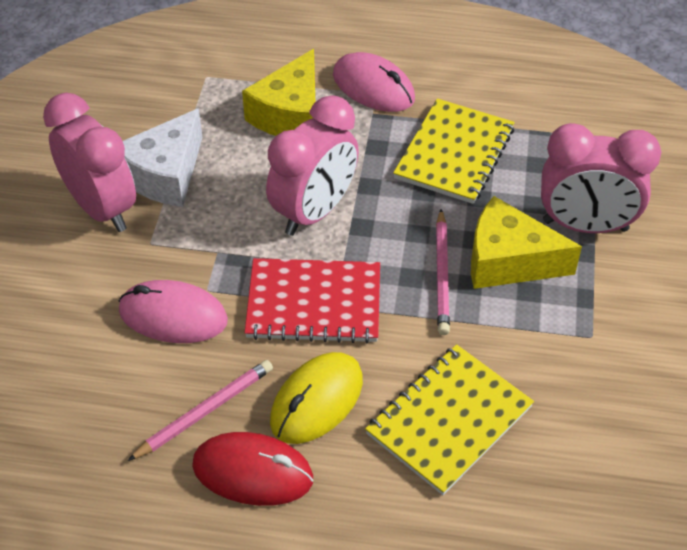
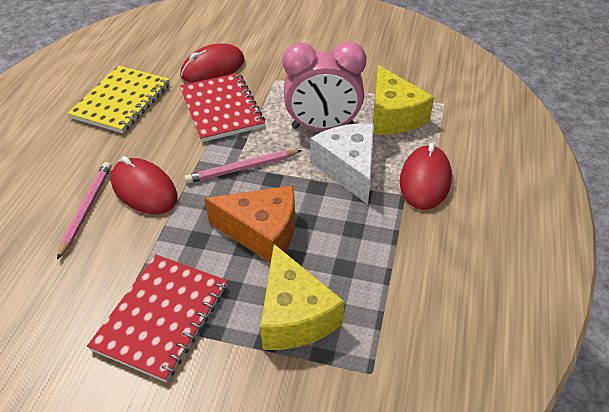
orange cheese: 0 -> 1
pink clock: 3 -> 1
pink mouse: 2 -> 0
red mouse: 1 -> 3
red notebook: 1 -> 2
yellow mouse: 1 -> 0
yellow notebook: 2 -> 1

